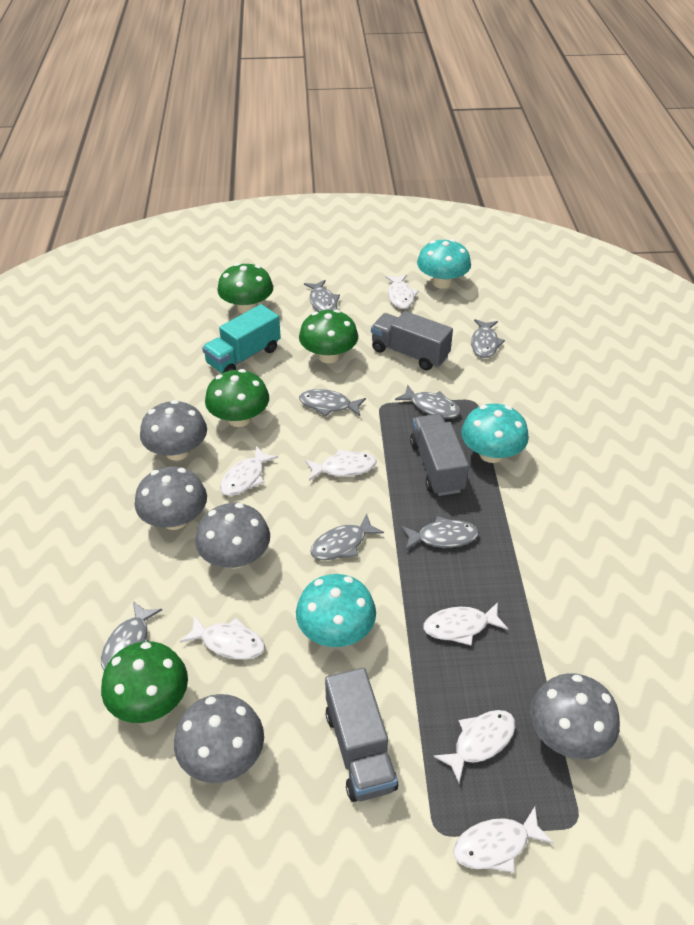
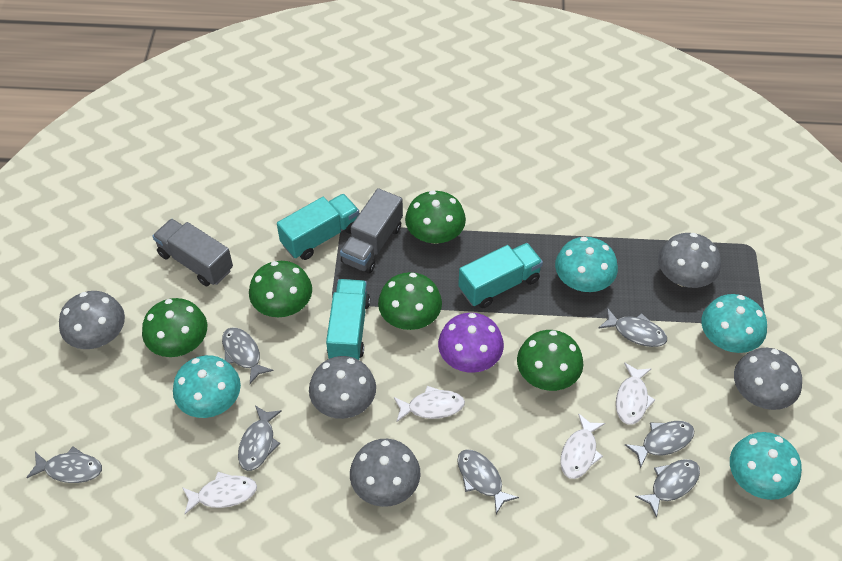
green mushroom: 4 -> 5
grey truck: 3 -> 2
purple mushroom: 0 -> 1
turquoise mushroom: 3 -> 4
turquoise truck: 1 -> 3
white fish: 7 -> 4

